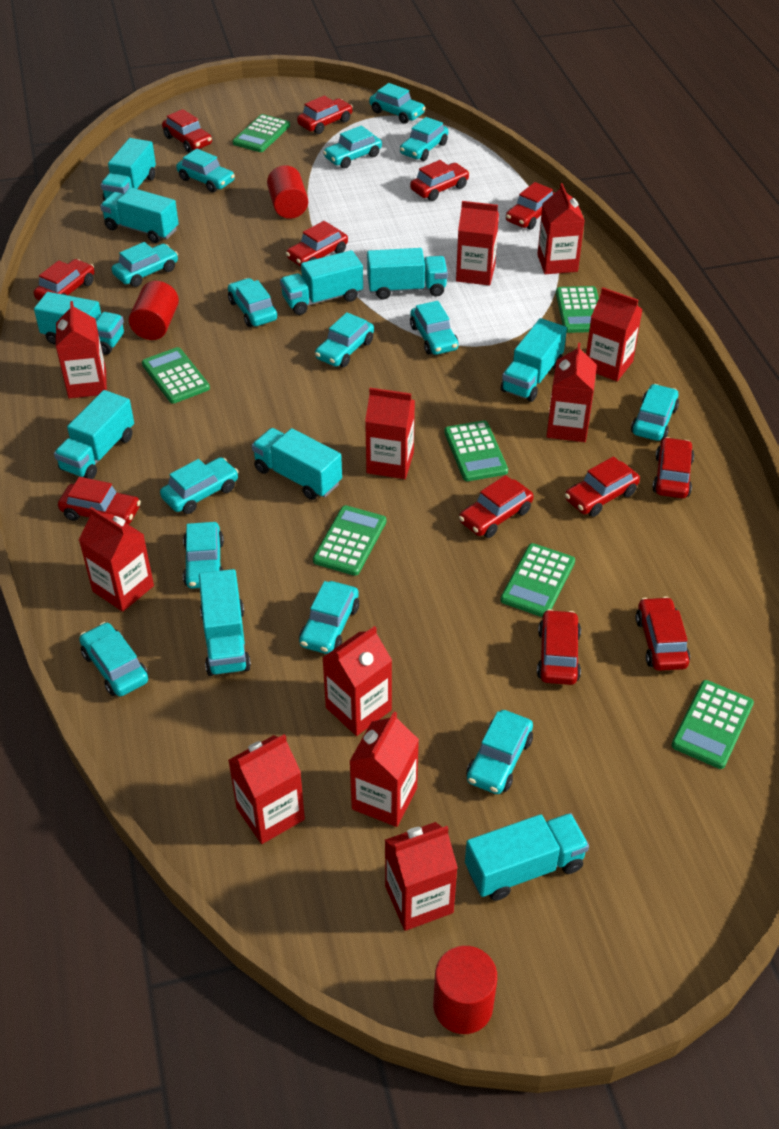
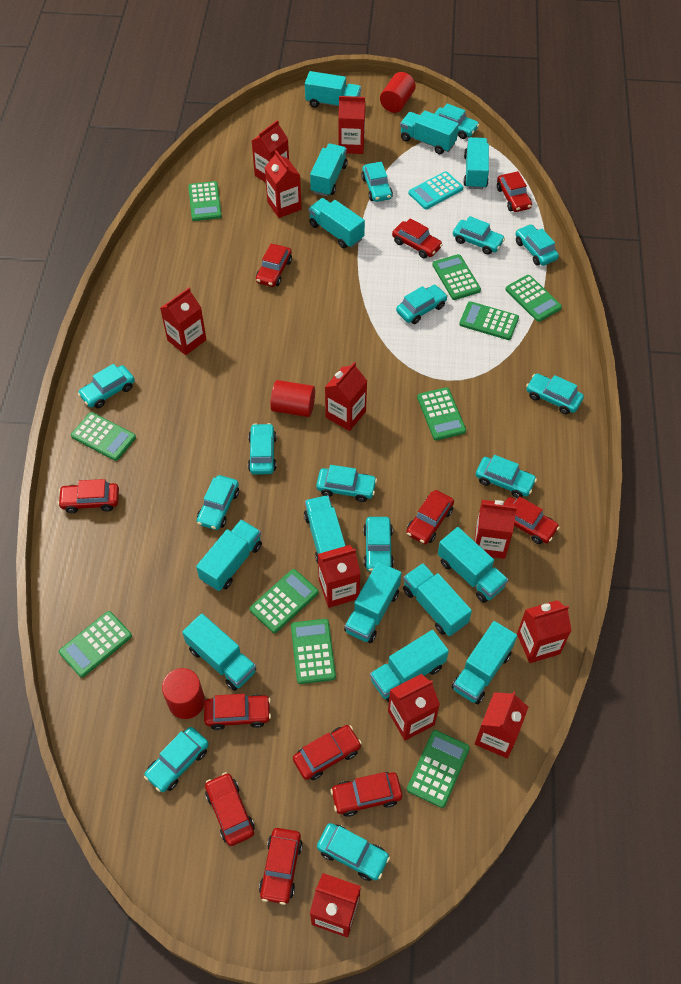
green calculator: 7 -> 10
red car: 12 -> 11
turquoise calculator: 0 -> 1
turquoise truck: 10 -> 13

